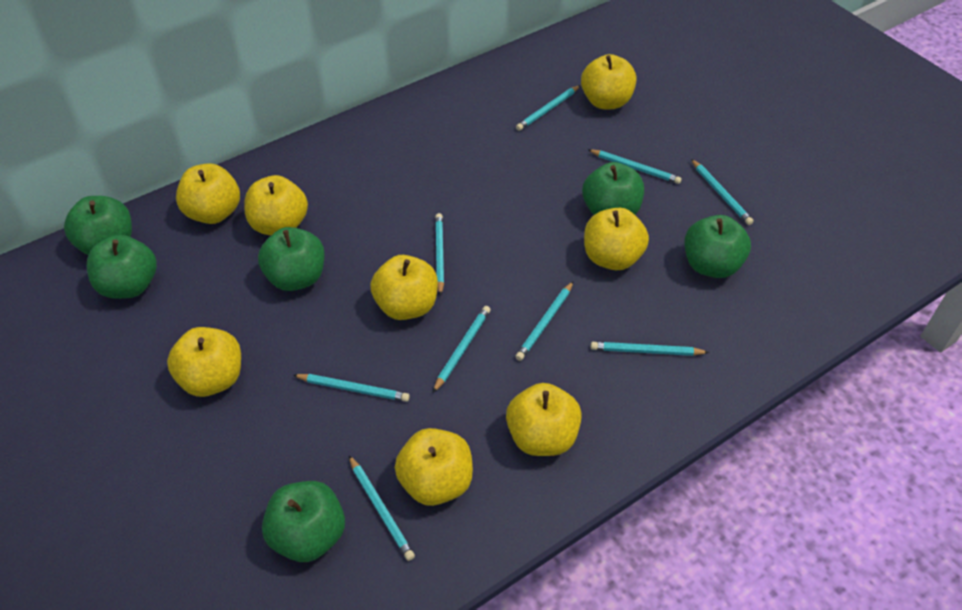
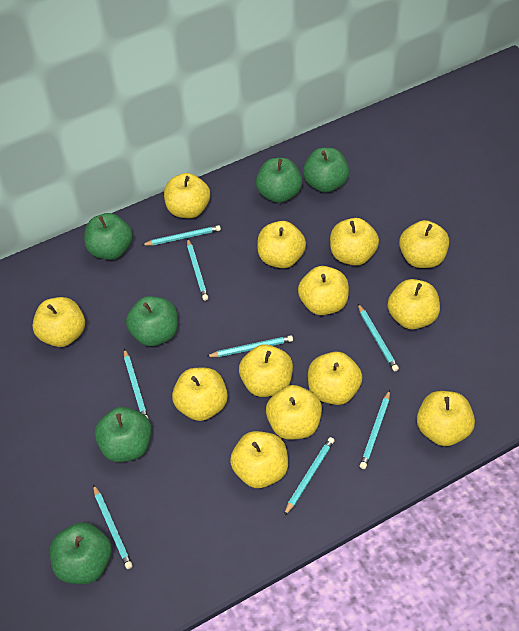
turquoise pencil: 9 -> 8
yellow apple: 8 -> 13

